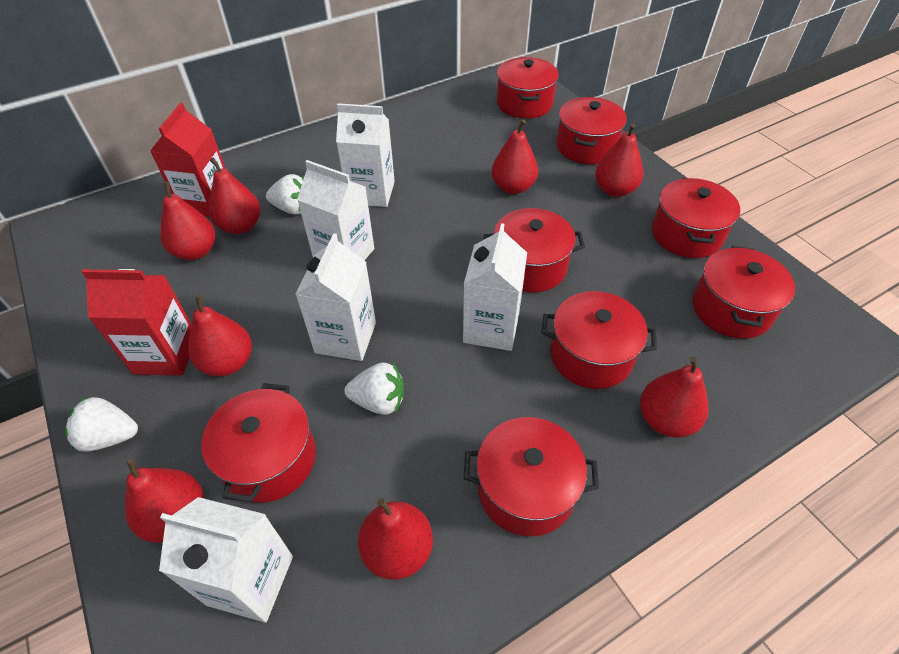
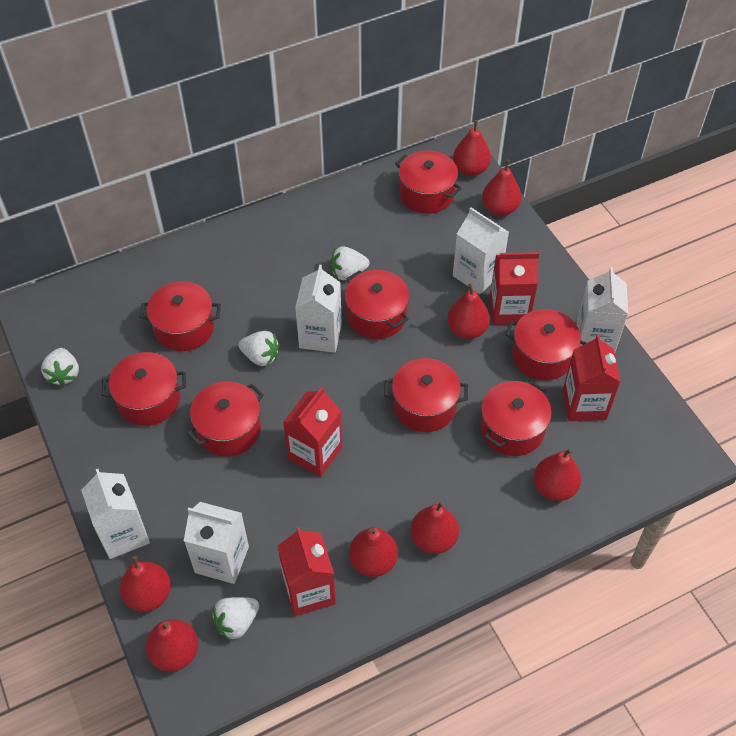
red carton: 2 -> 4
white strawberry: 3 -> 4

